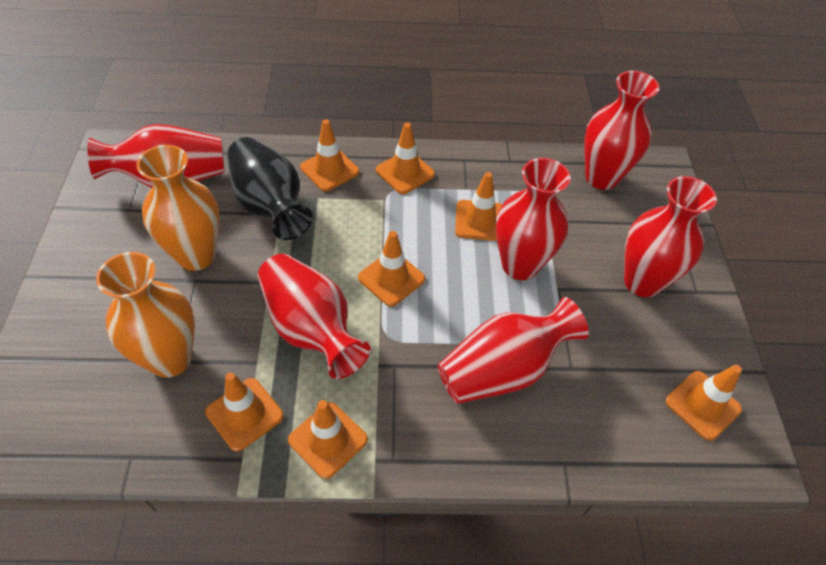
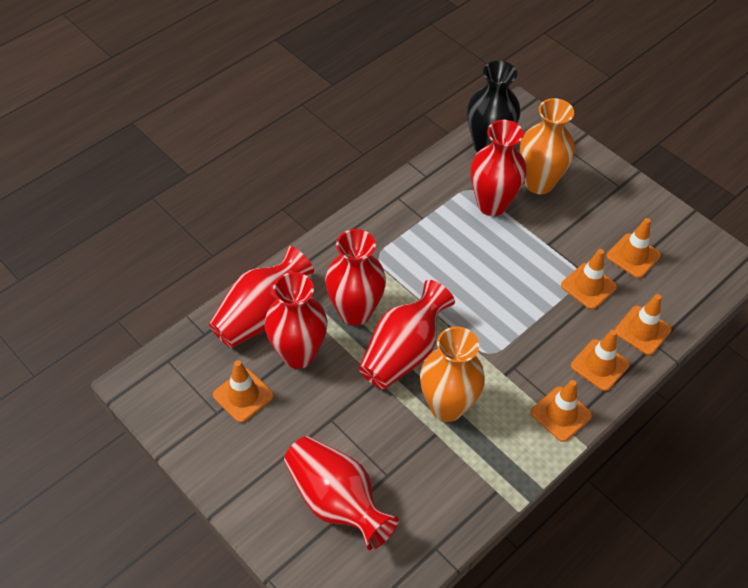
orange traffic cone: 7 -> 6

